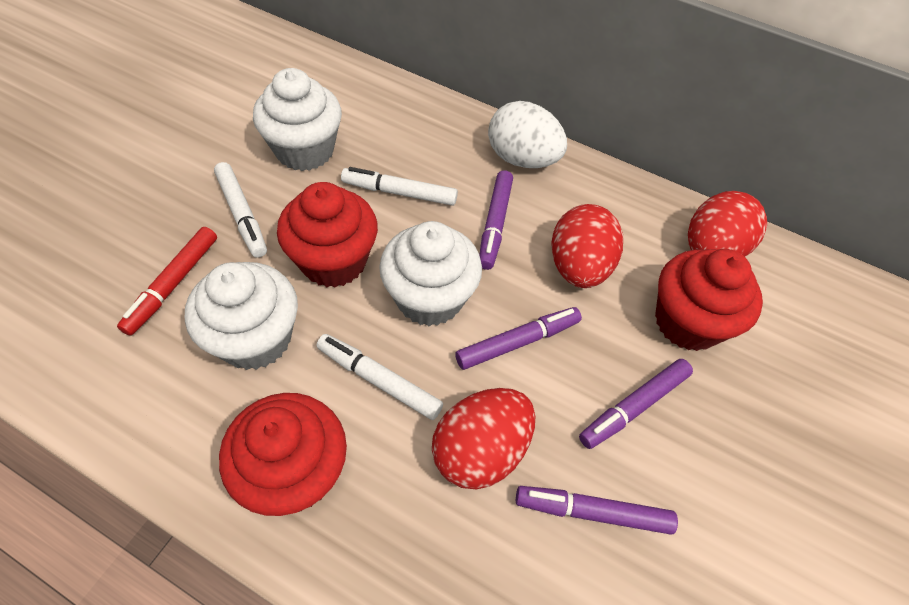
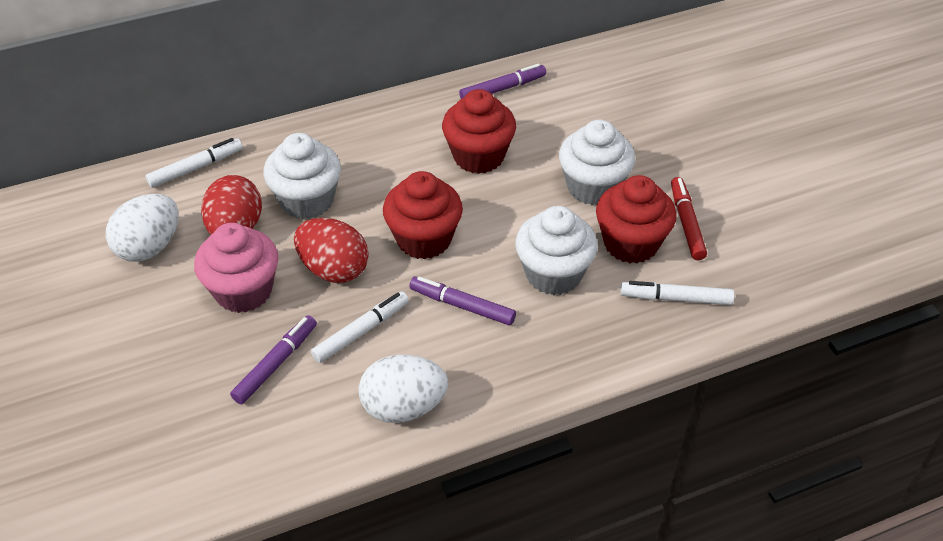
pink cupcake: 0 -> 1
purple marker: 4 -> 3
red egg: 3 -> 2
white egg: 1 -> 2

